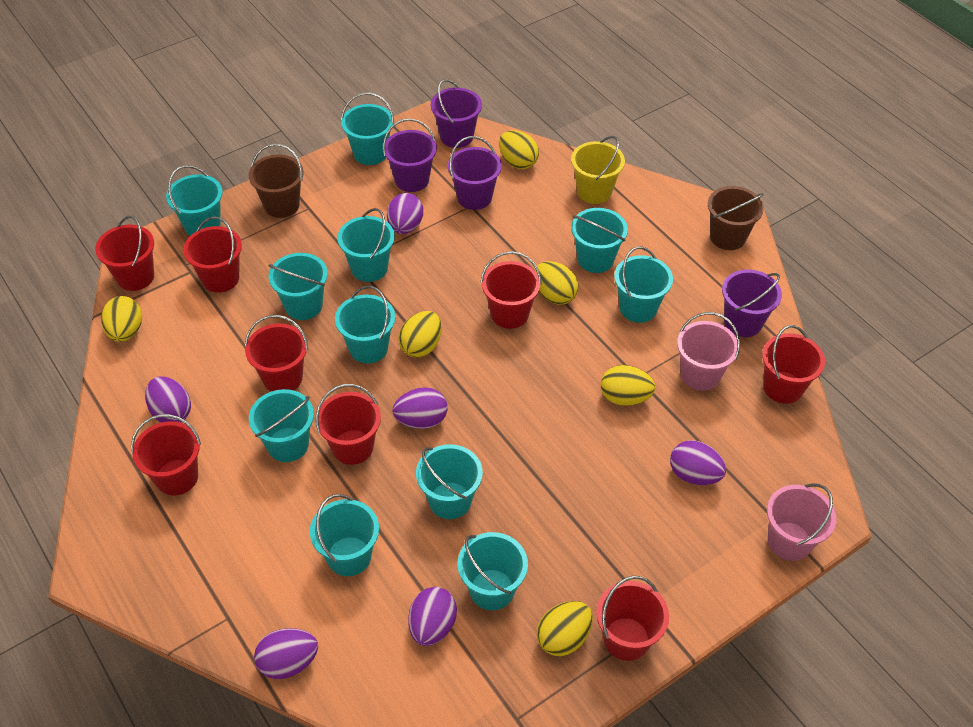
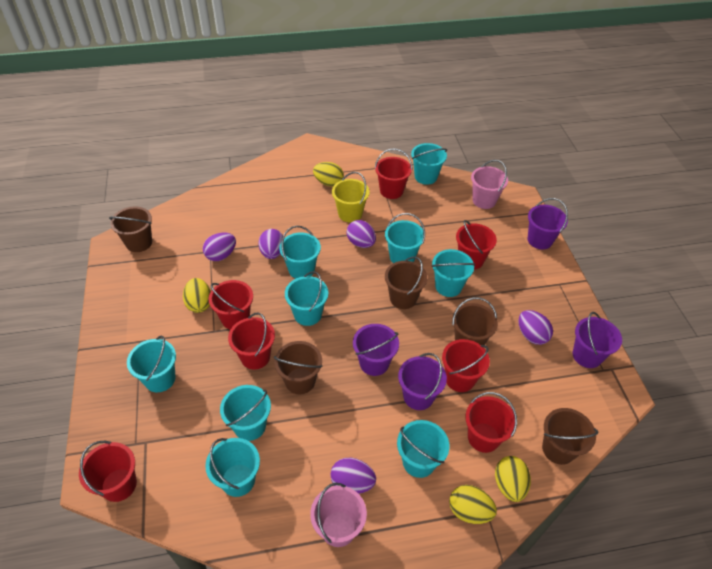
brown bucket: 2 -> 5
purple egg: 6 -> 5
red bucket: 8 -> 7
turquoise bucket: 11 -> 9
yellow egg: 6 -> 4

